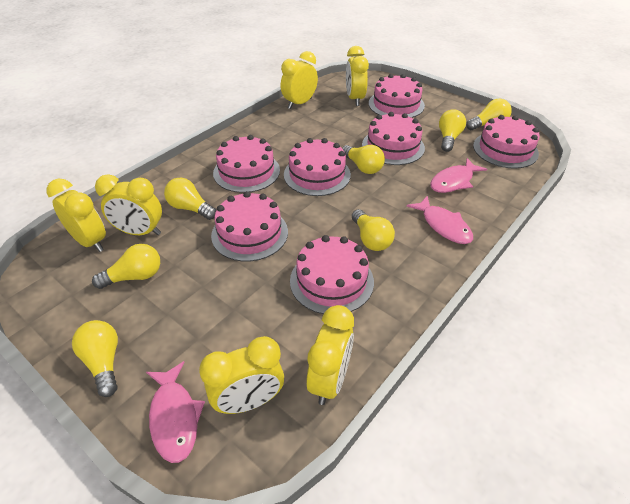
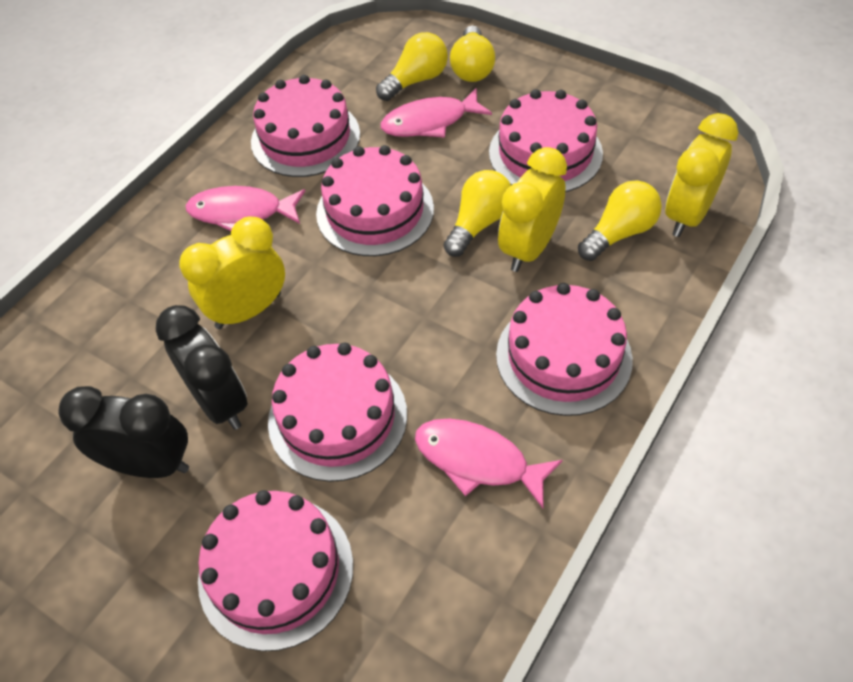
black clock: 0 -> 2
pink cake: 7 -> 6
yellow clock: 6 -> 3
yellow light bulb: 7 -> 4

